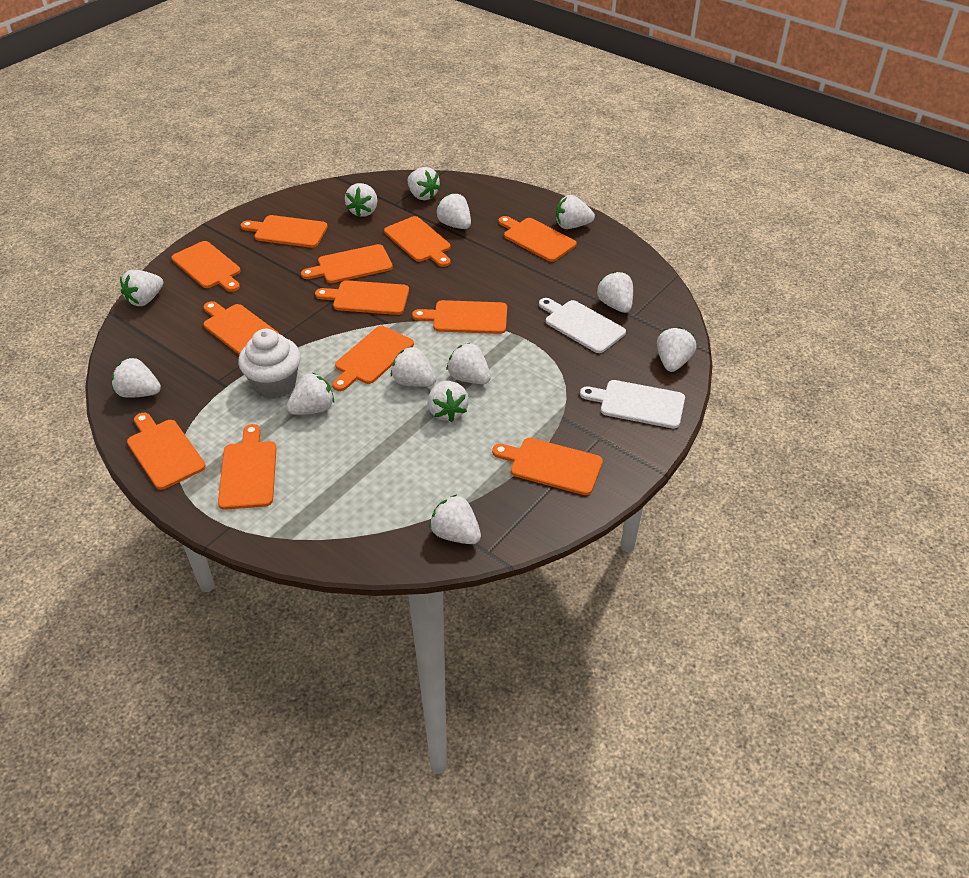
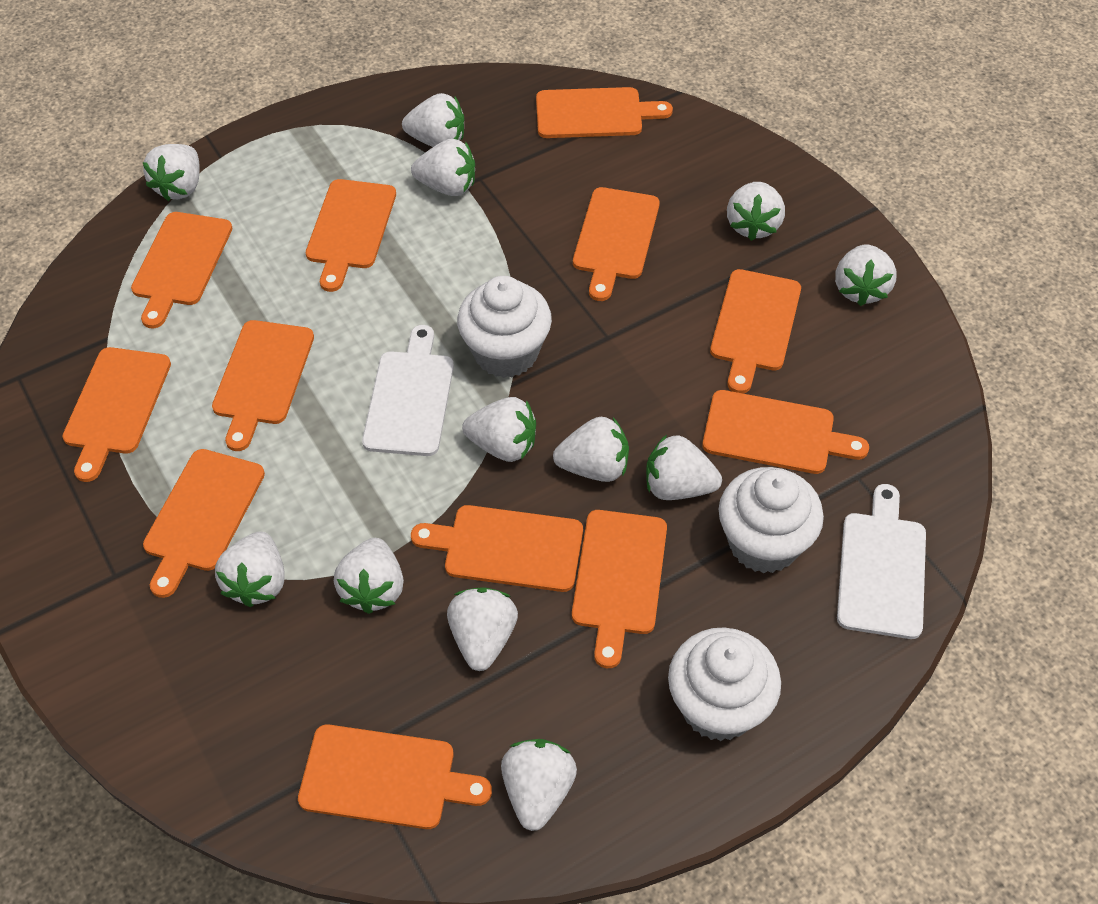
white cupcake: 1 -> 3
white strawberry: 13 -> 12

